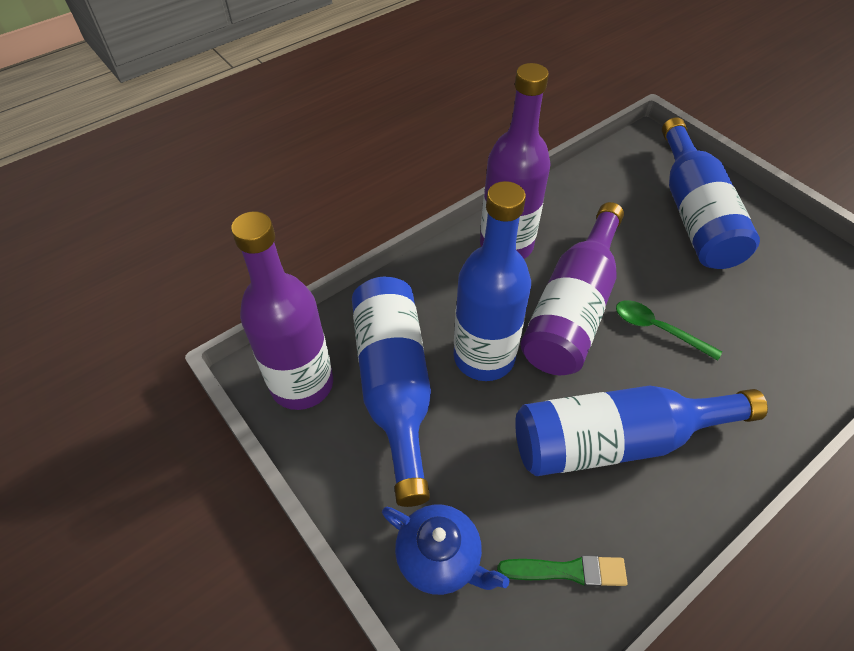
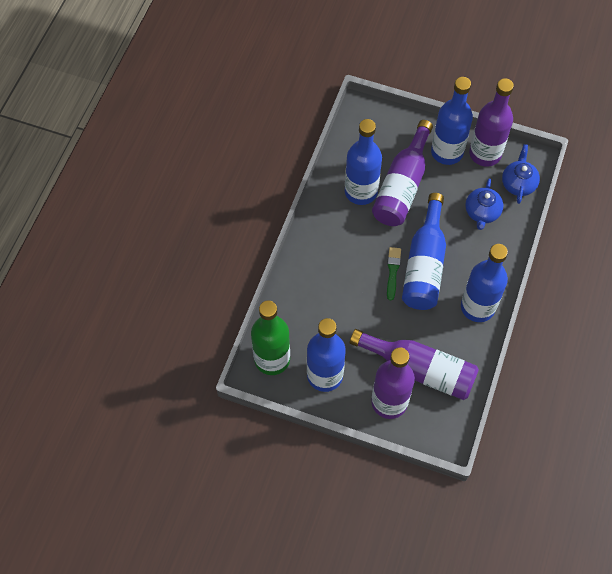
blue bottle: 4 -> 5
blue teapot: 1 -> 2
green bottle: 0 -> 1
green spoon: 1 -> 0
purple bottle: 3 -> 4

